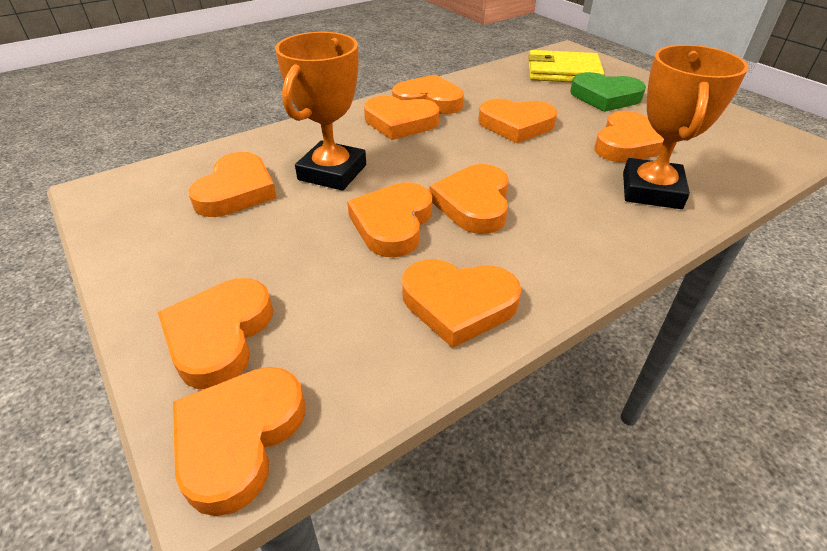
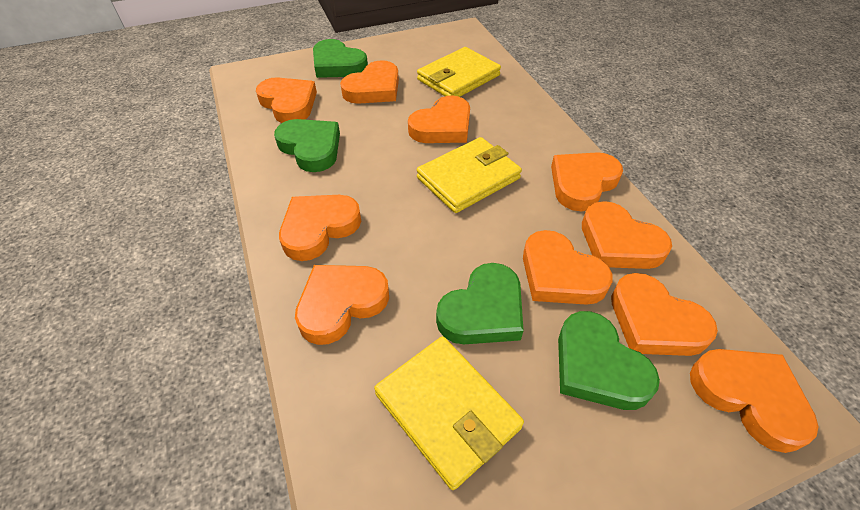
green heart: 1 -> 4
orange trophy: 2 -> 0
yellow wallet: 1 -> 3

